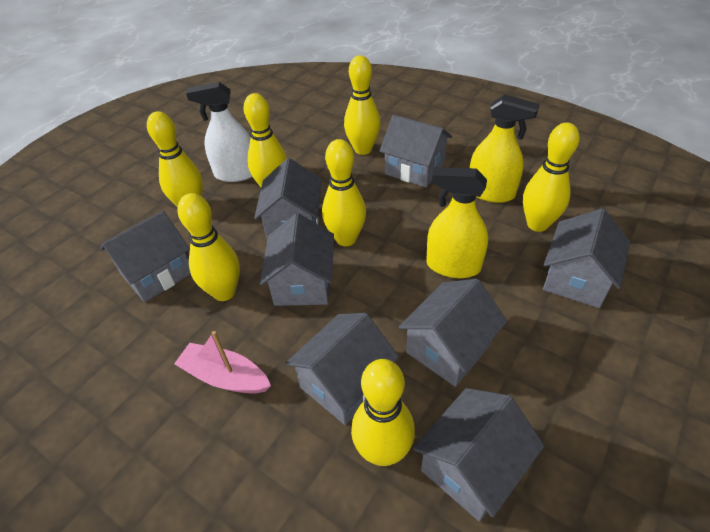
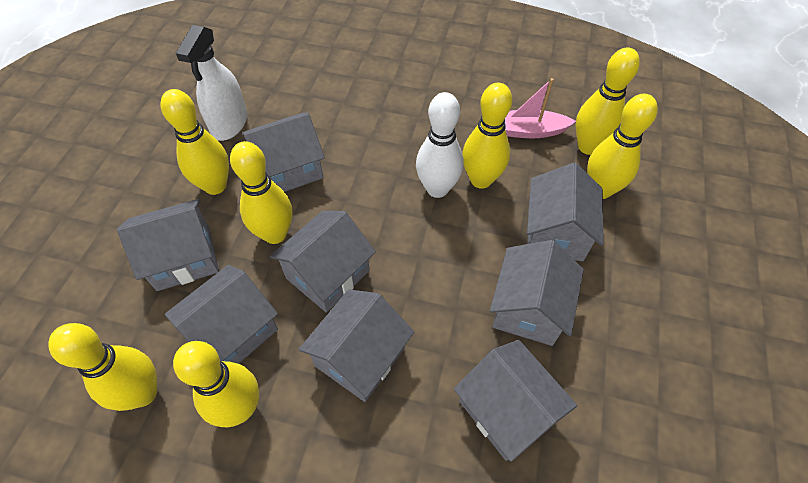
white bowling pin: 0 -> 1
yellow spray bottle: 2 -> 0

